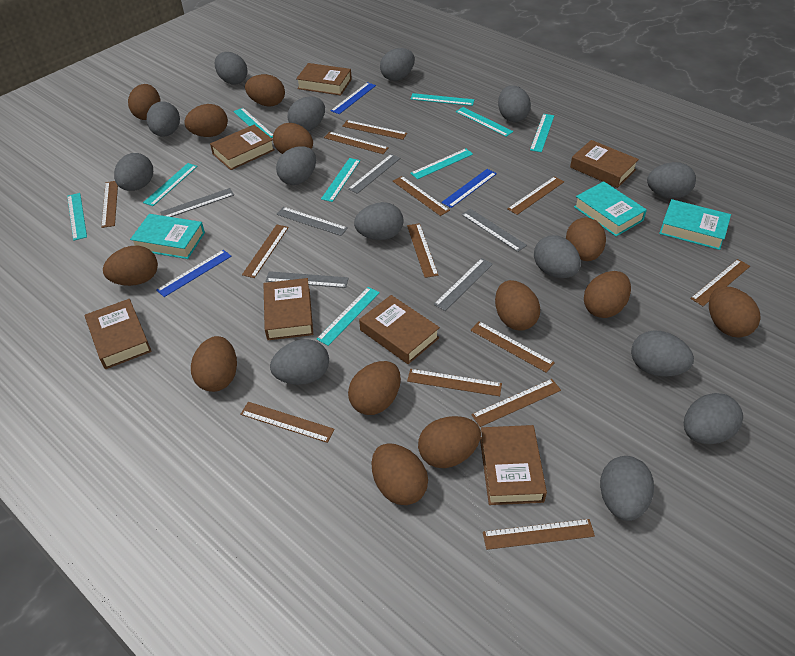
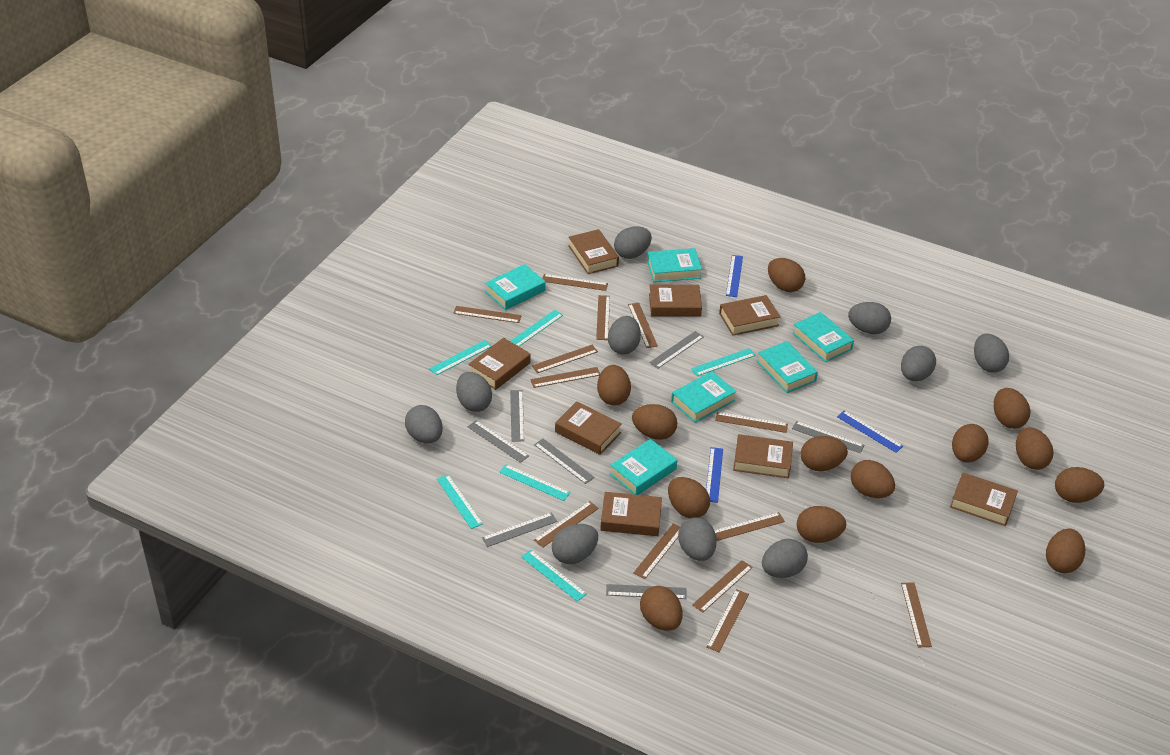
brown book: 7 -> 8
grey egg: 14 -> 10
grey ruler: 6 -> 7
turquoise book: 3 -> 6
turquoise ruler: 9 -> 6

